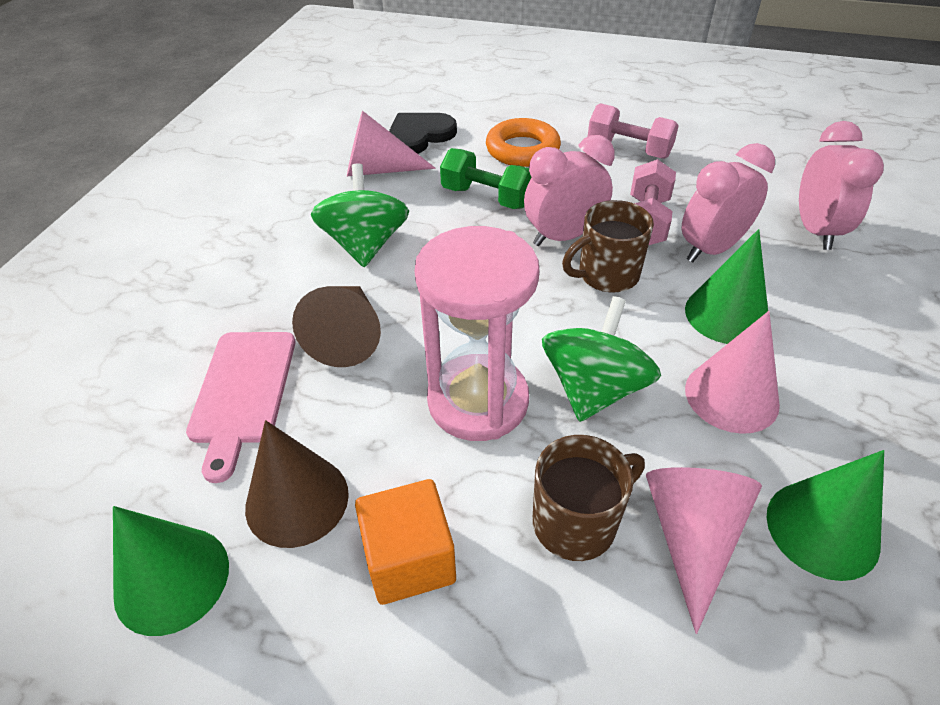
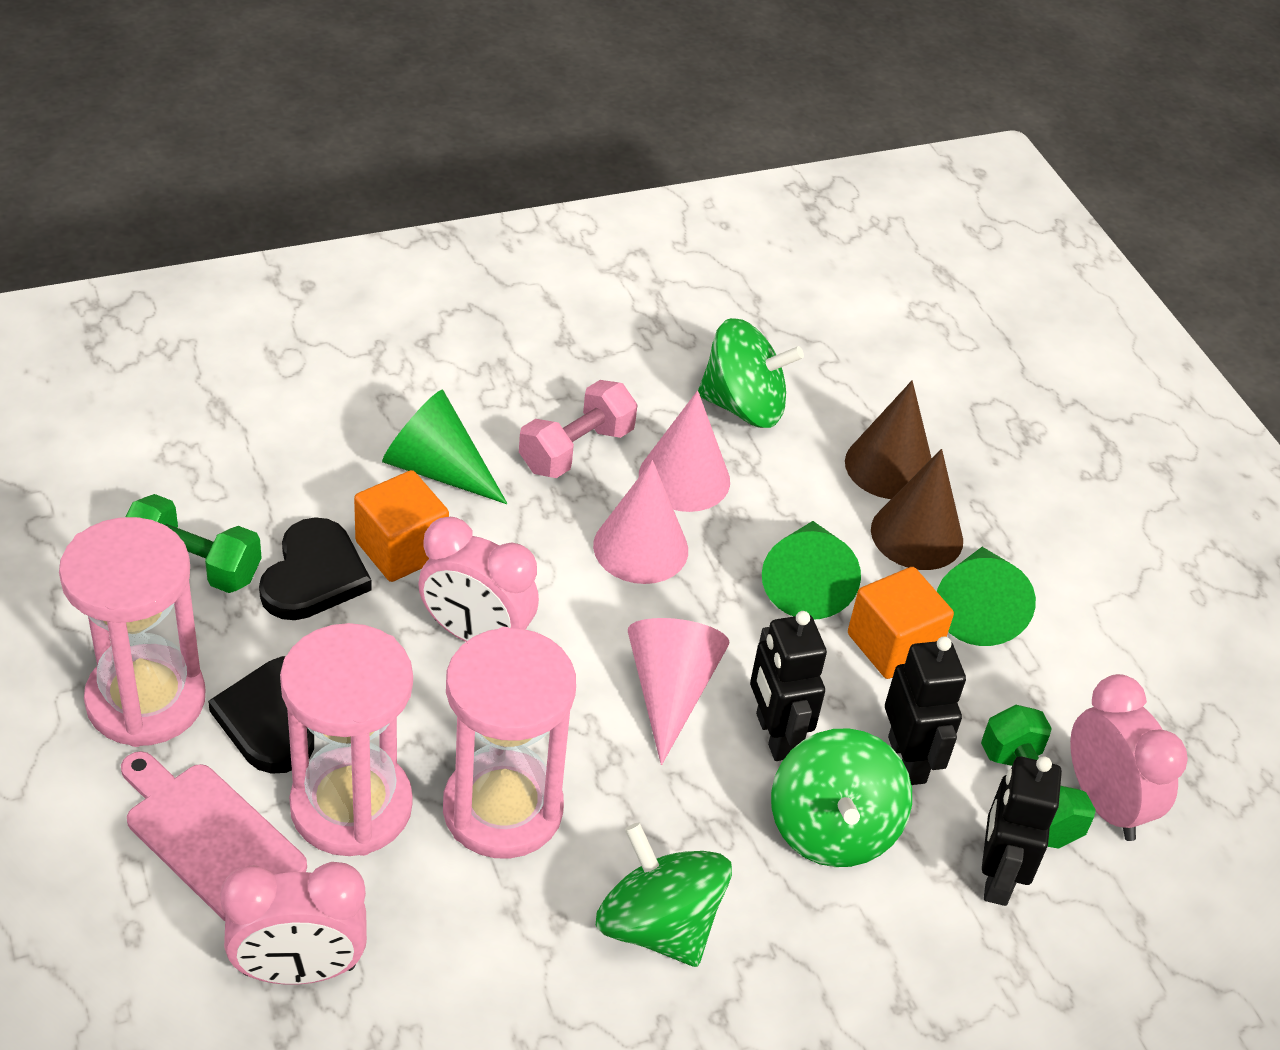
black heart: 1 -> 2
black robot: 0 -> 3
brown mug: 2 -> 0
green dumbbell: 1 -> 2
green spinning top: 2 -> 3
orange cube: 1 -> 2
orange ring: 1 -> 0
pink dumbbell: 2 -> 1
pink hourglass: 1 -> 3

